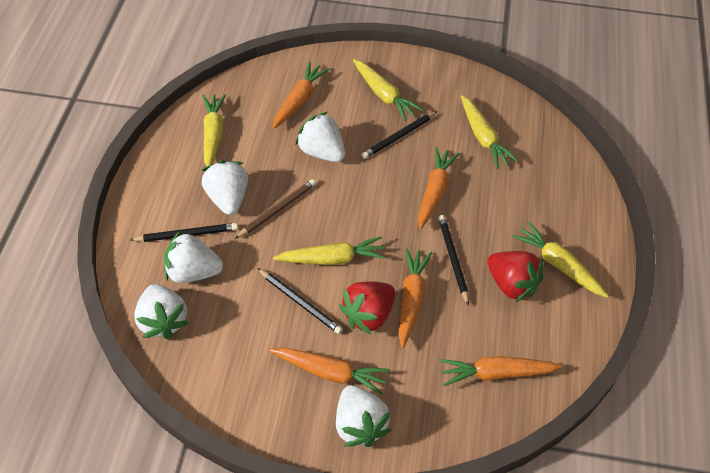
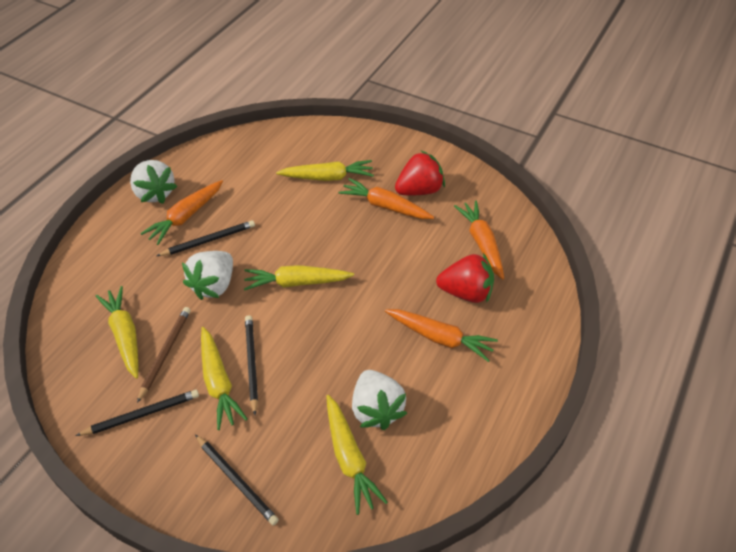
orange carrot: 5 -> 4
white strawberry: 5 -> 3

